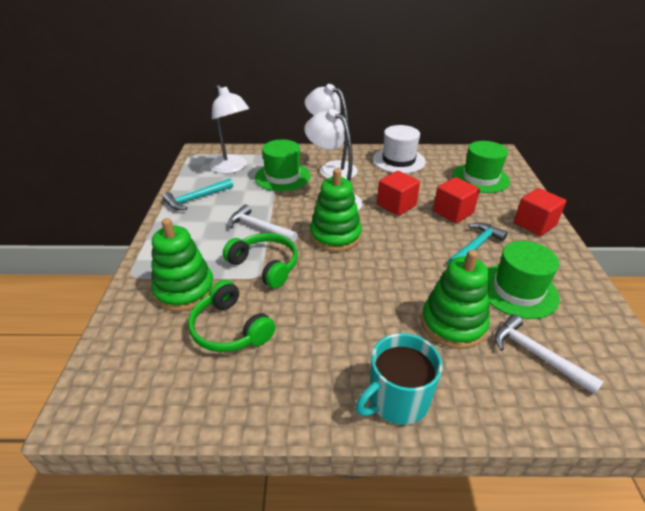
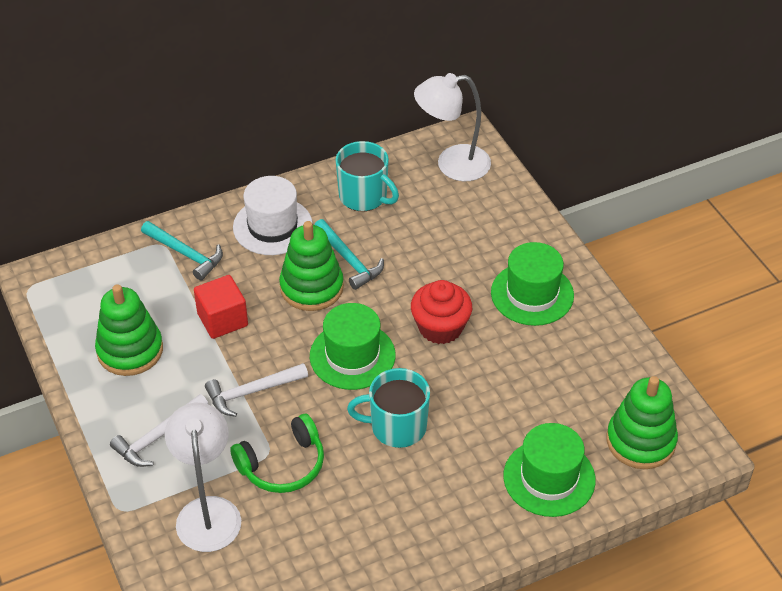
green headphones: 2 -> 1
red cube: 3 -> 1
red cupcake: 0 -> 1
turquoise mug: 1 -> 2
white lamp: 3 -> 2

